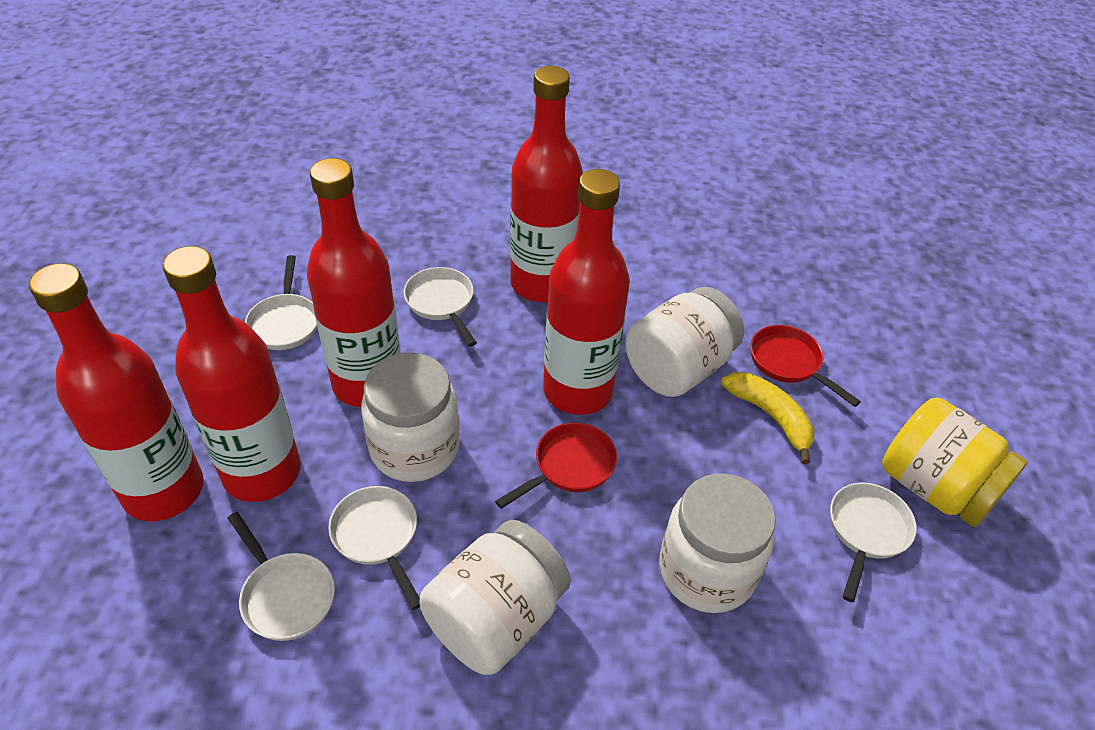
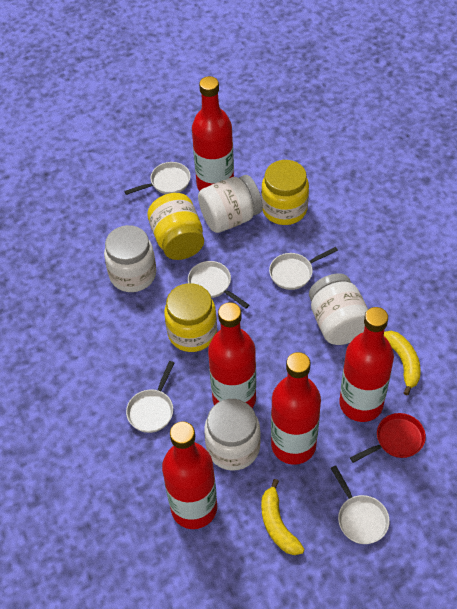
red pan: 2 -> 1
yellow banana: 1 -> 2
yellow jar: 1 -> 3

